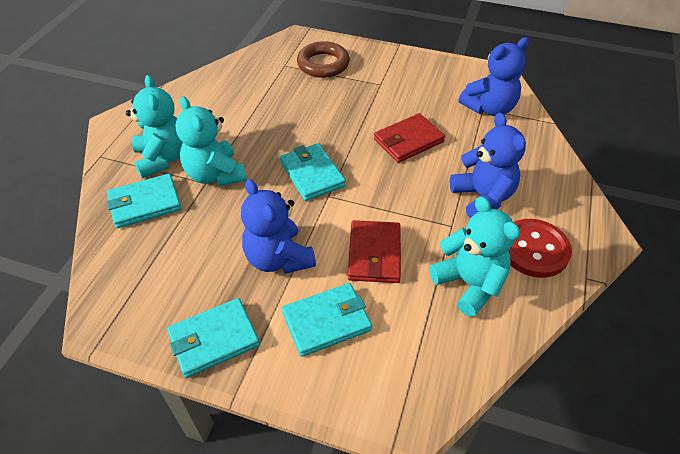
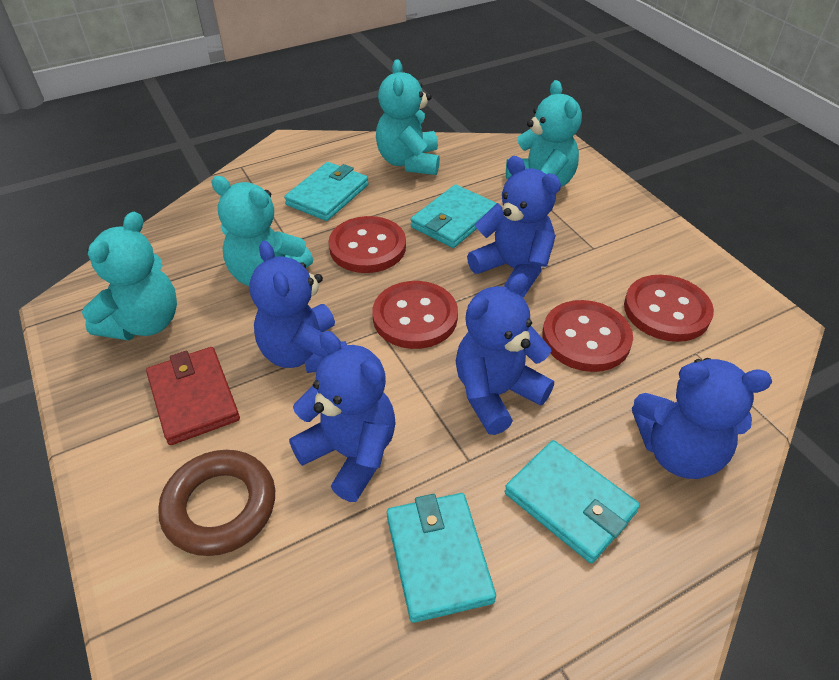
blue teddy bear: 3 -> 5
red button: 1 -> 4
red wallet: 2 -> 1
turquoise teddy bear: 3 -> 4

